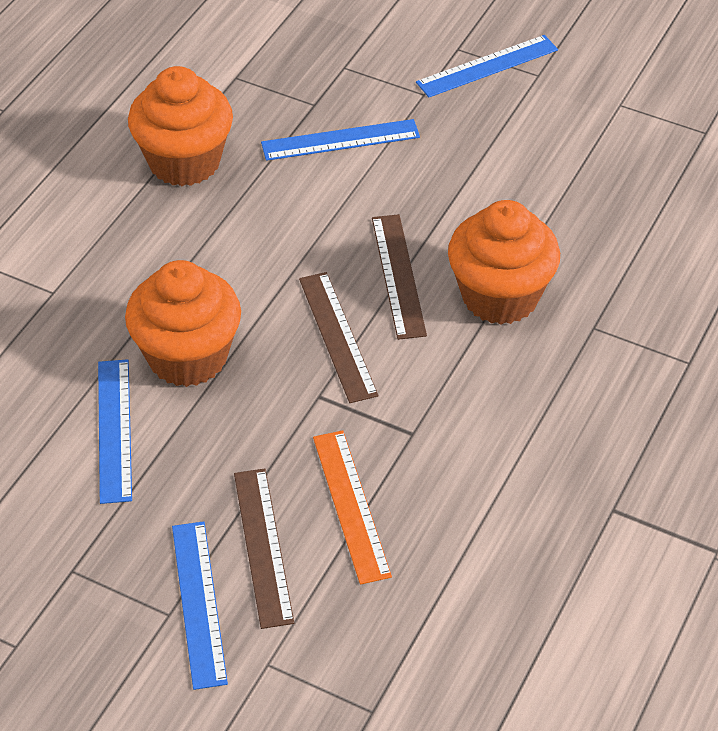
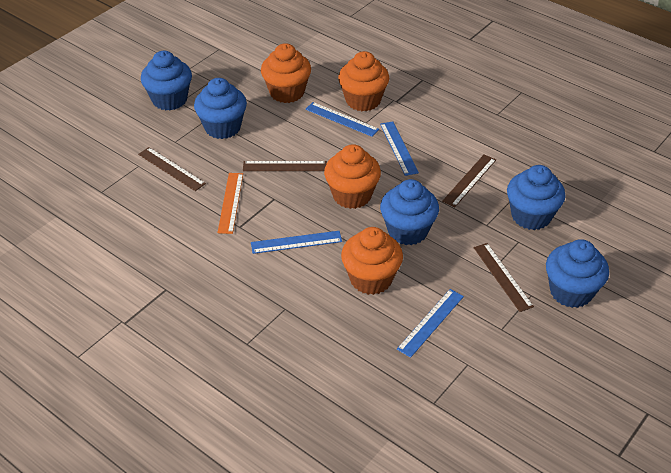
blue cupcake: 0 -> 5
brown ruler: 3 -> 4
orange cupcake: 3 -> 4

